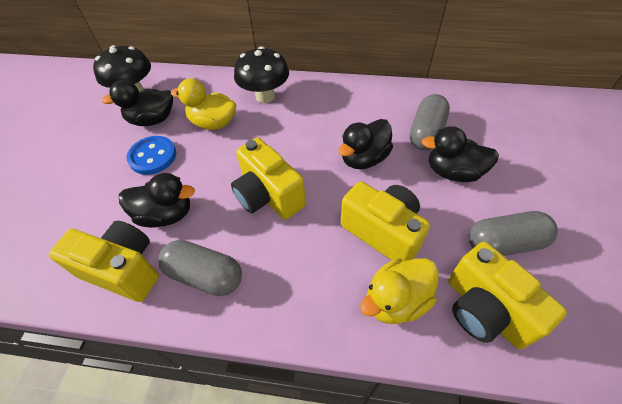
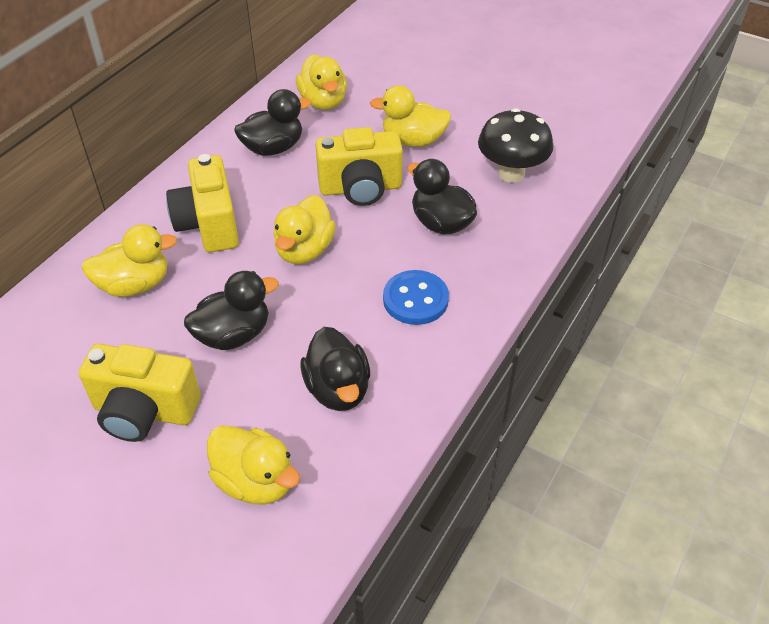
black mushroom: 2 -> 1
grey capsule: 3 -> 0
yellow camera: 4 -> 3
yellow duck: 2 -> 5

